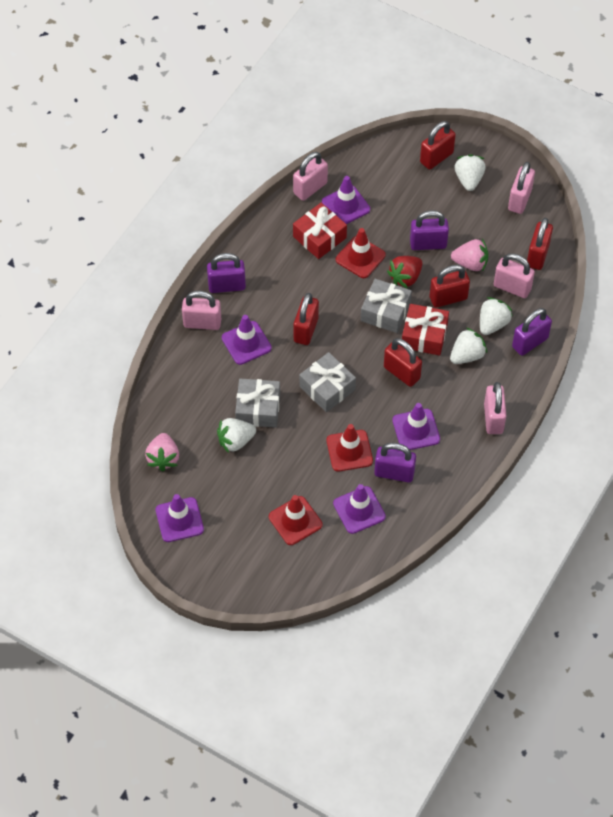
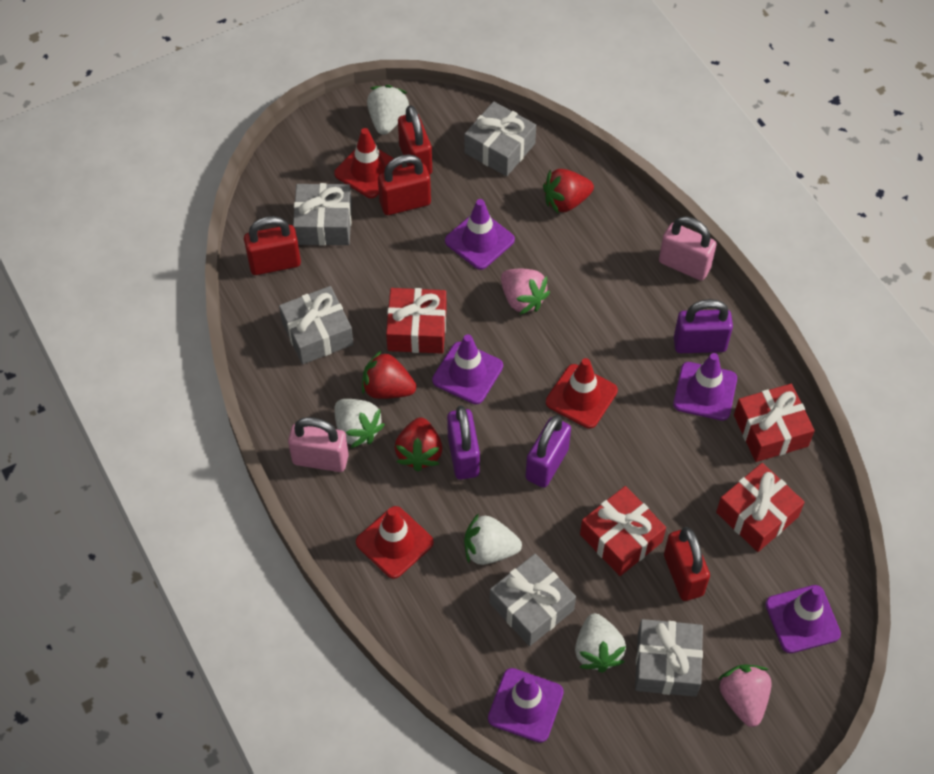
grey gift: 3 -> 5
pink padlock: 5 -> 2
purple padlock: 4 -> 3
red gift: 2 -> 4
red padlock: 5 -> 4
red strawberry: 1 -> 3

